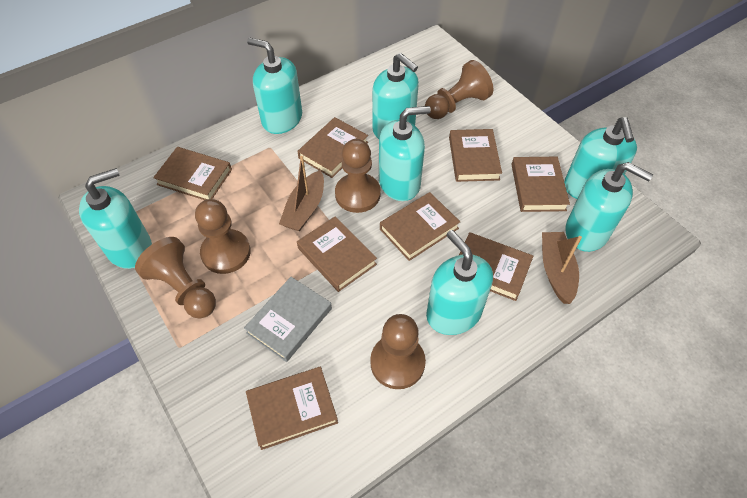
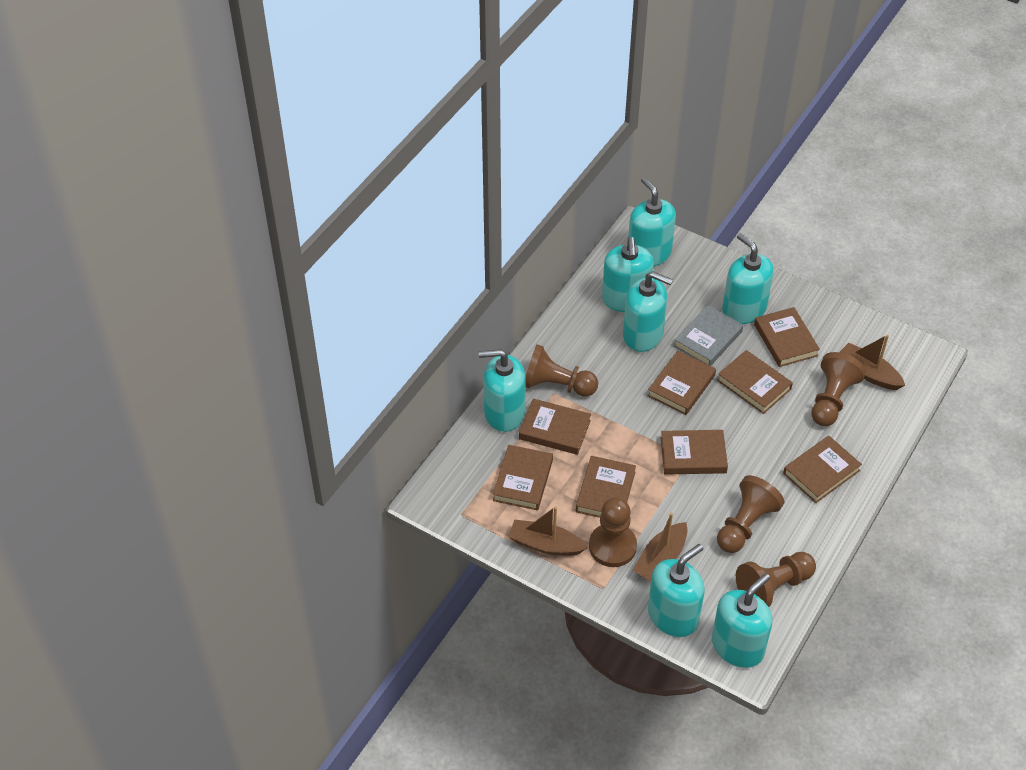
brown boat: 2 -> 3

